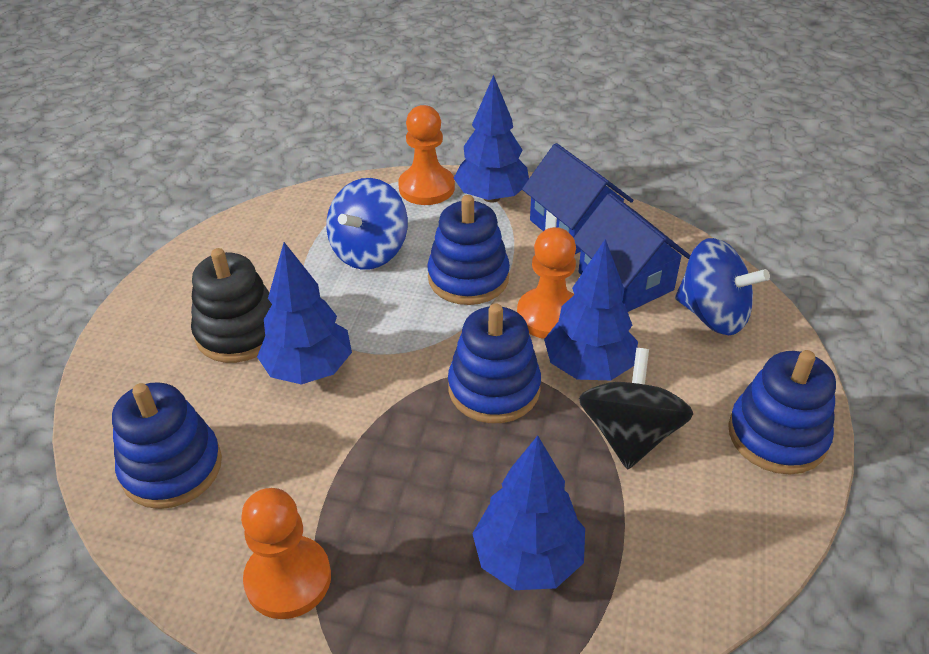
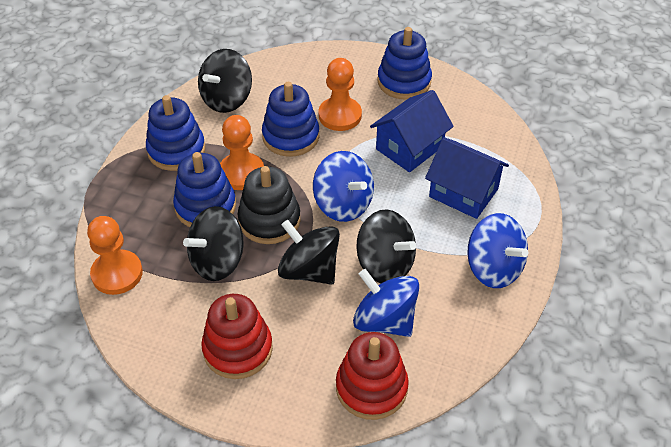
black spinning top: 1 -> 4
blue spinning top: 2 -> 3
blue tree: 4 -> 0
red stacking toy: 0 -> 2

